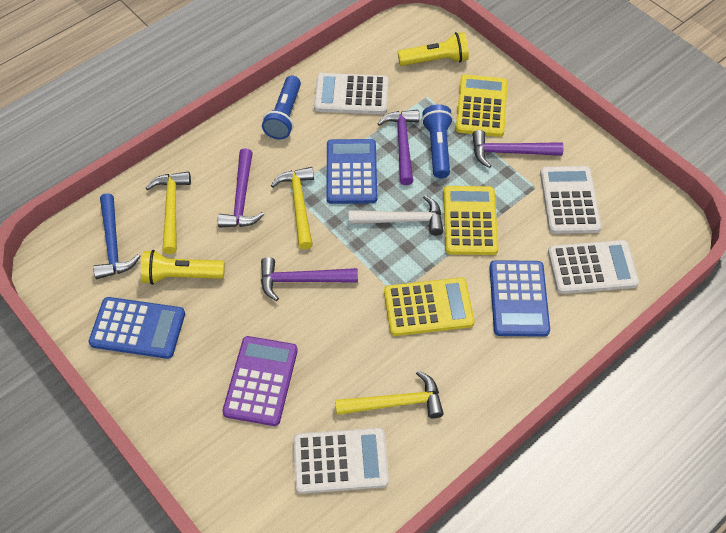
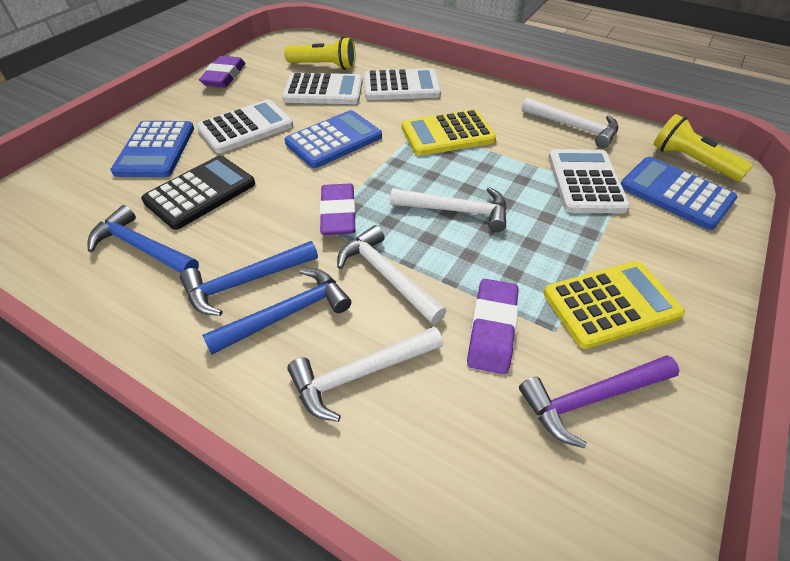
black calculator: 0 -> 1
blue flashlight: 2 -> 0
blue hammer: 1 -> 3
purple calculator: 1 -> 0
purple eraser: 0 -> 3
purple hammer: 4 -> 1
white hammer: 1 -> 4
yellow calculator: 3 -> 2
yellow hammer: 3 -> 0

